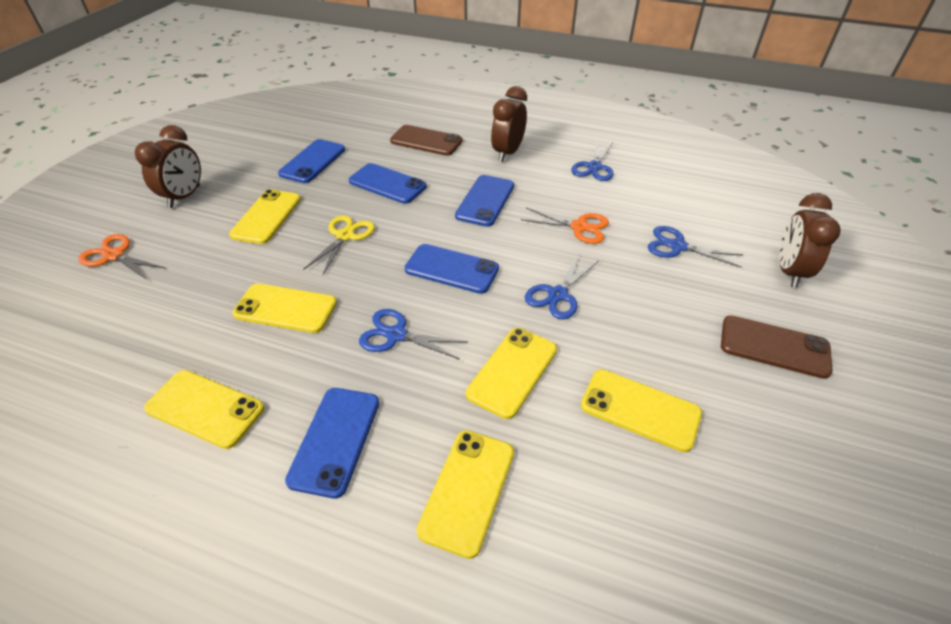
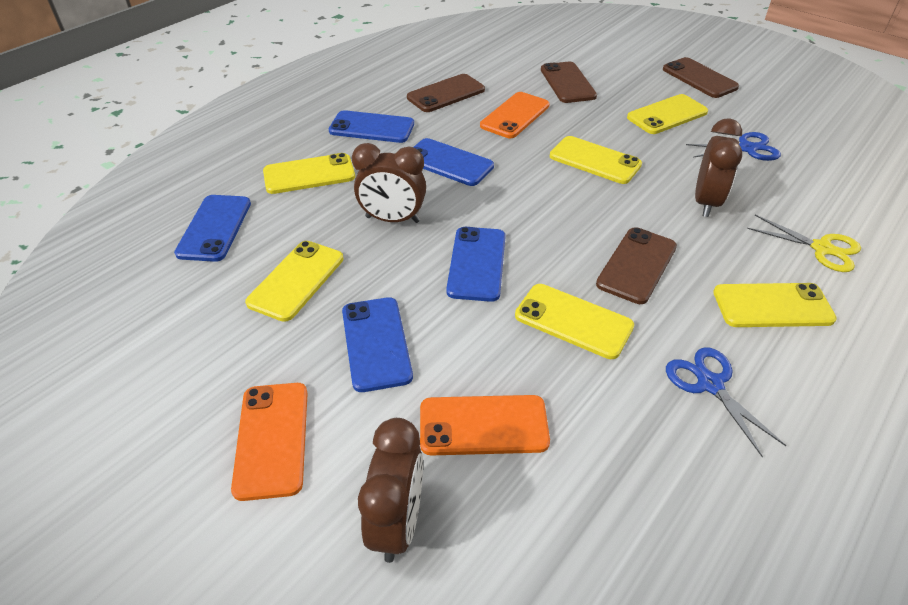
blue scissors: 4 -> 2
brown phone: 2 -> 4
orange phone: 0 -> 3
orange scissors: 2 -> 0

